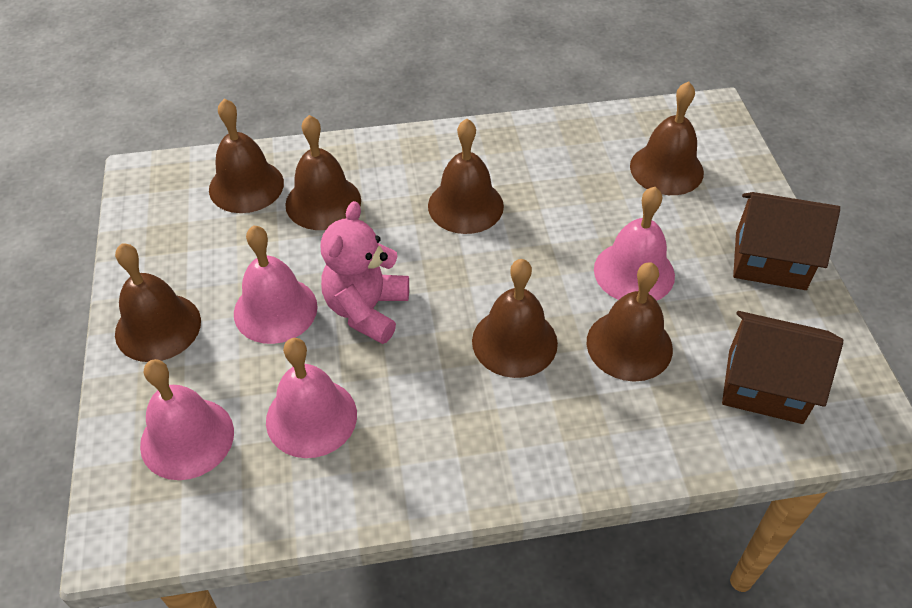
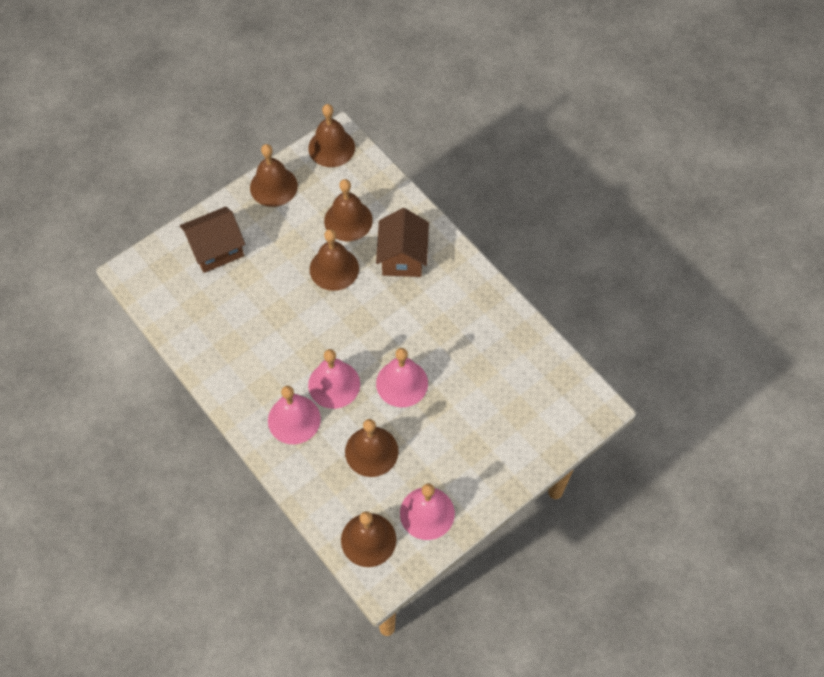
brown bell: 7 -> 6
pink teddy bear: 1 -> 0

